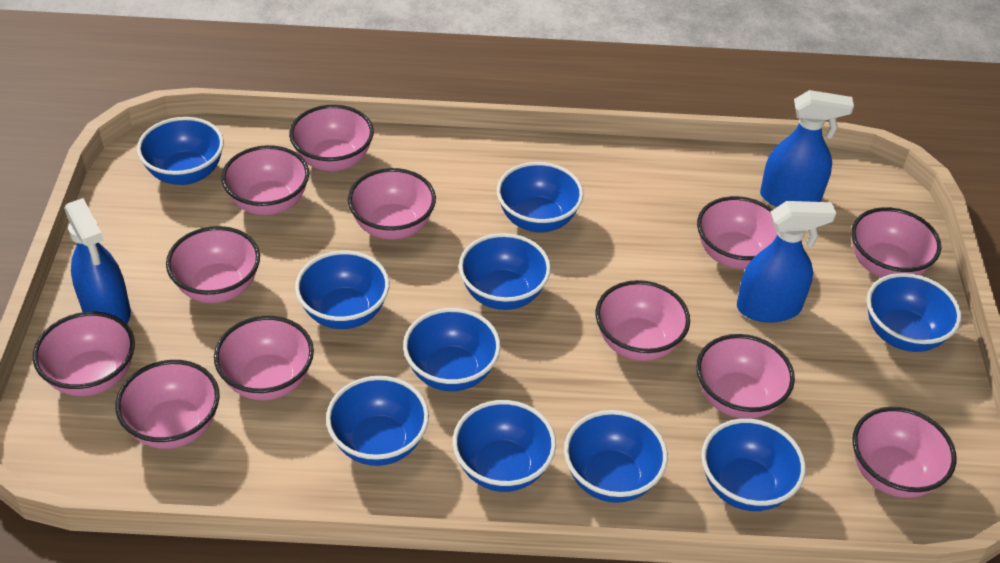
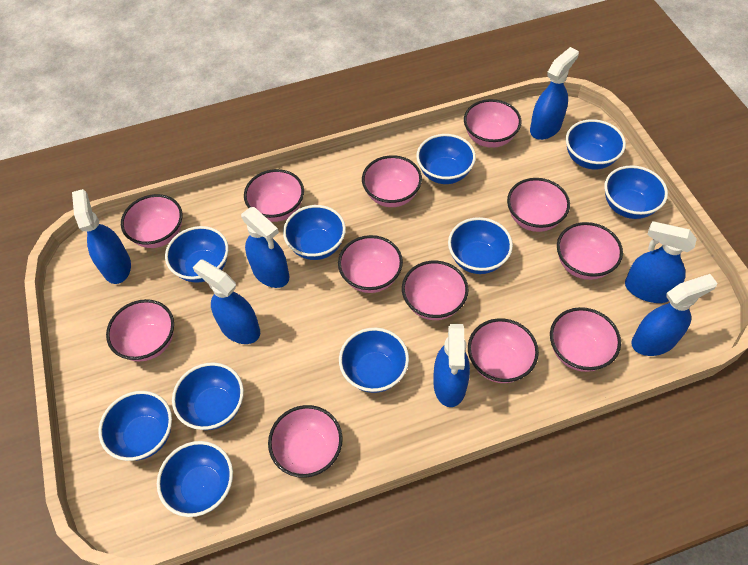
blue spray bottle: 3 -> 7

